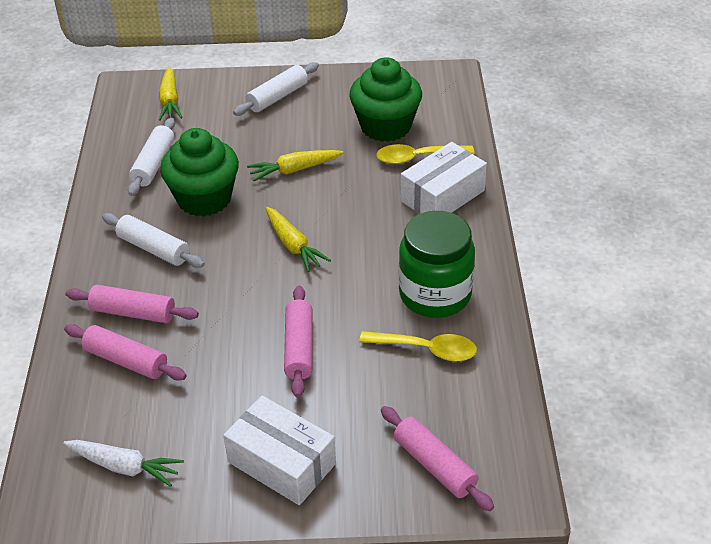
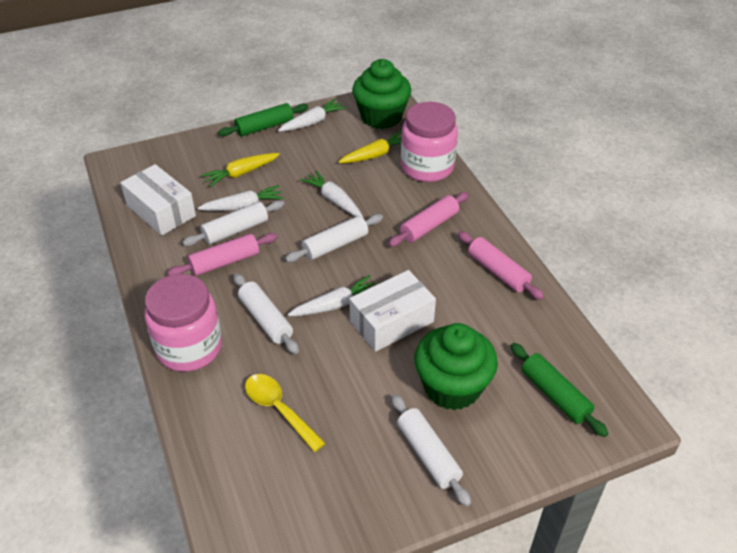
green jar: 1 -> 0
green rolling pin: 0 -> 2
pink jar: 0 -> 2
pink rolling pin: 4 -> 3
white carrot: 1 -> 4
white rolling pin: 3 -> 4
yellow carrot: 3 -> 2
yellow spoon: 2 -> 1

